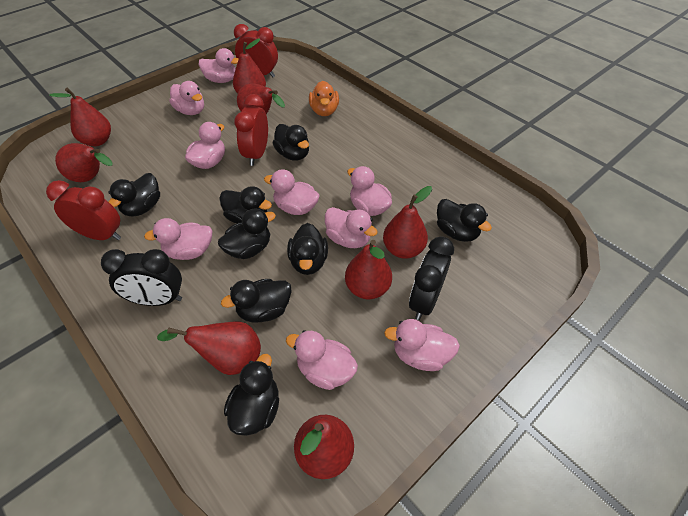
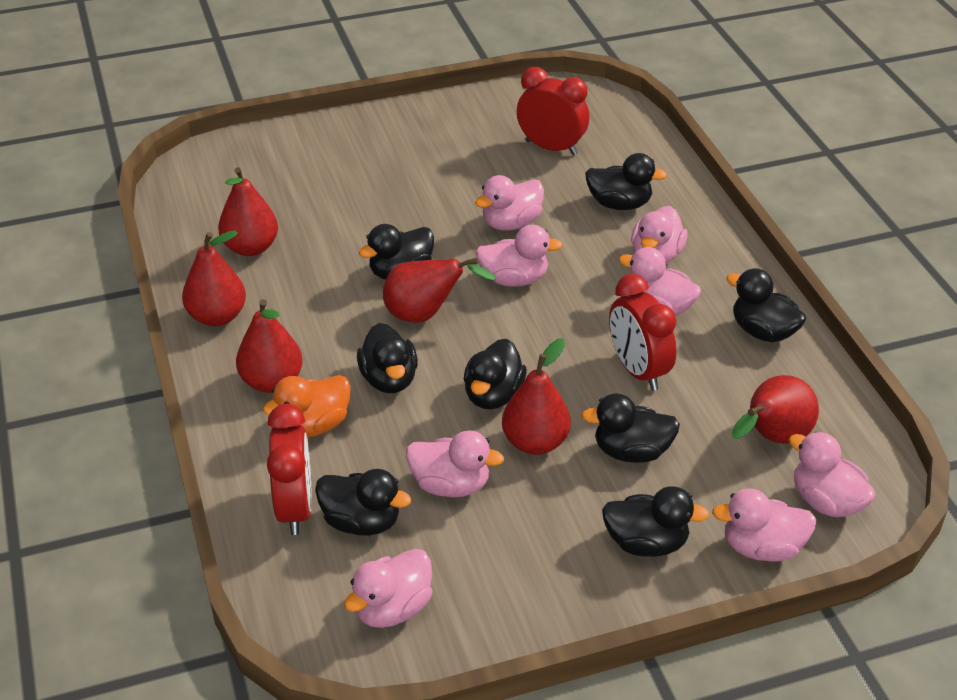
black clock: 2 -> 0
pink duck: 9 -> 8
red pear: 8 -> 6

